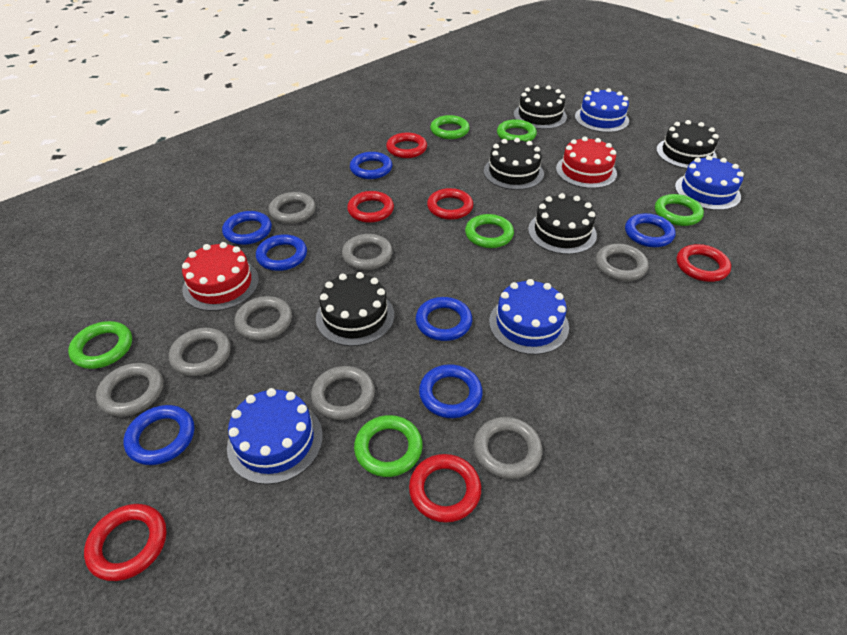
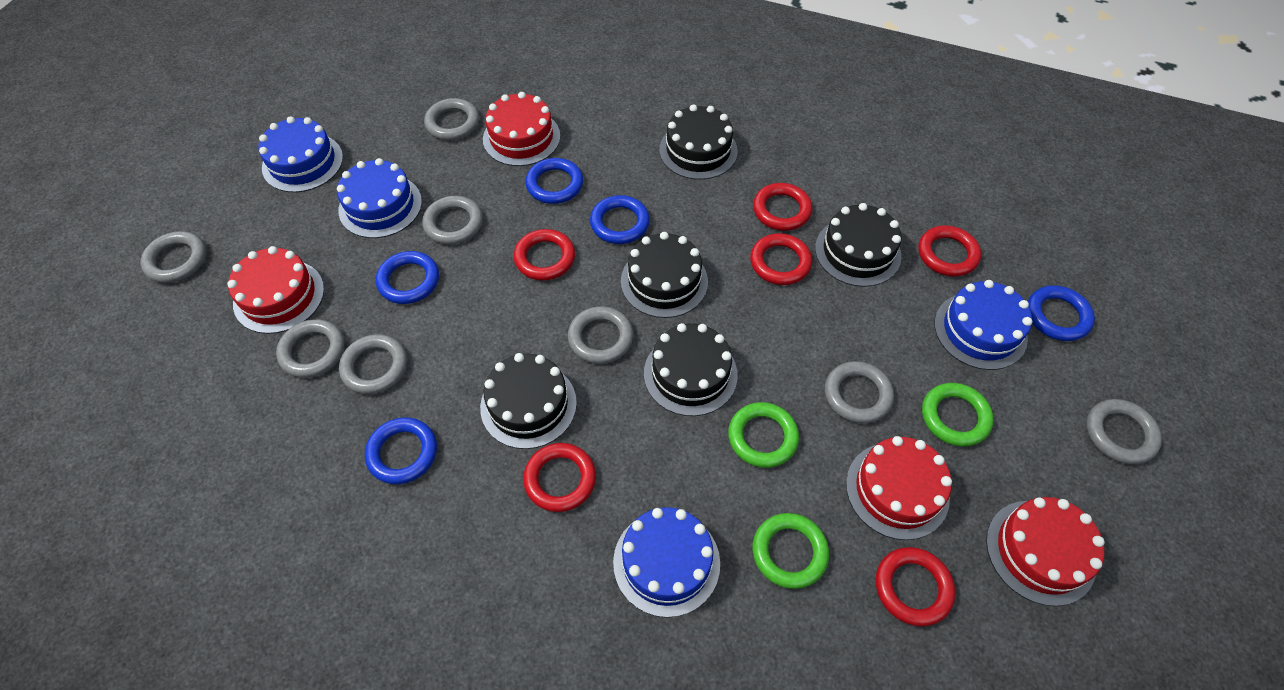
blue ring: 7 -> 5
green ring: 6 -> 3
red cake: 2 -> 4

